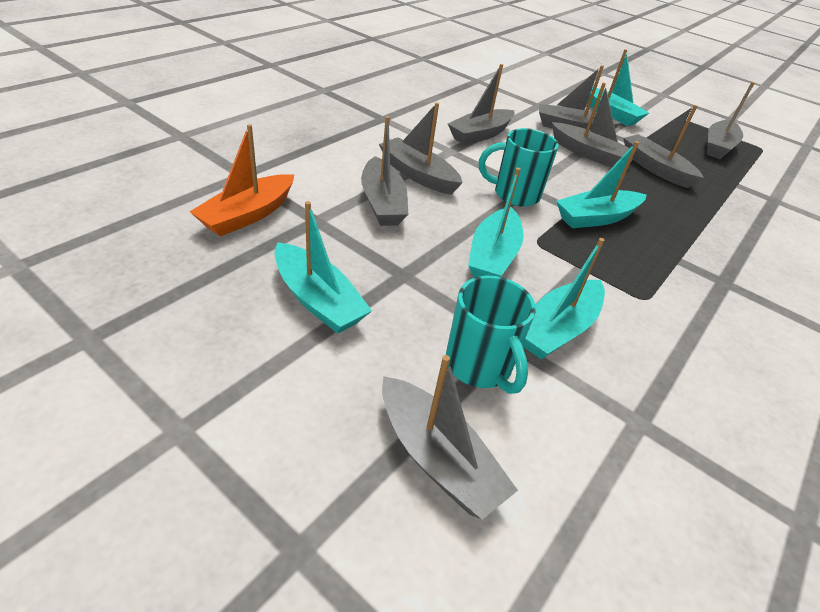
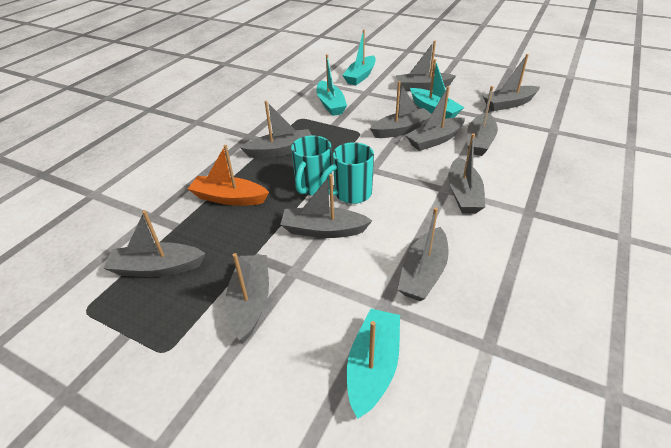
grey boat: 8 -> 11
turquoise boat: 5 -> 4

